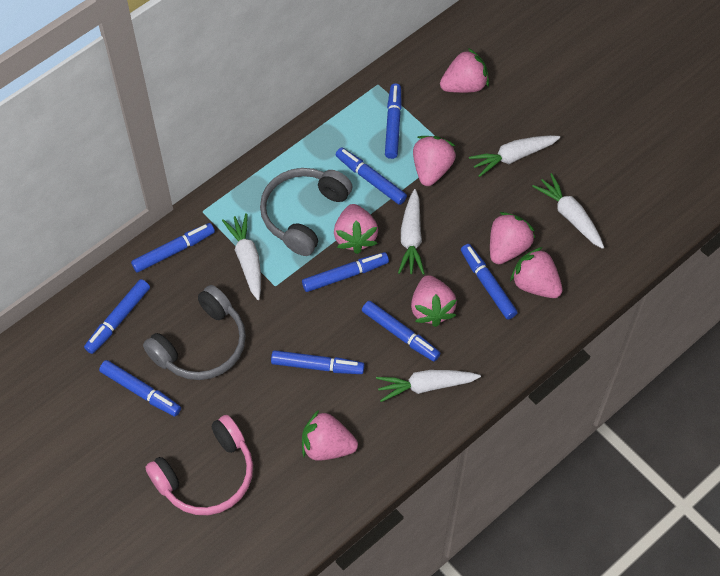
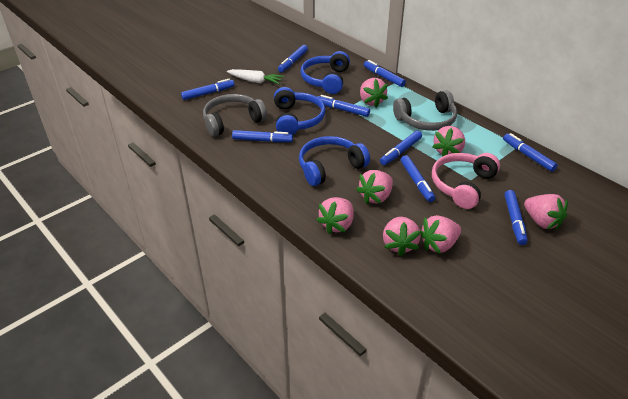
blue headphones: 0 -> 3
white carrot: 5 -> 1

